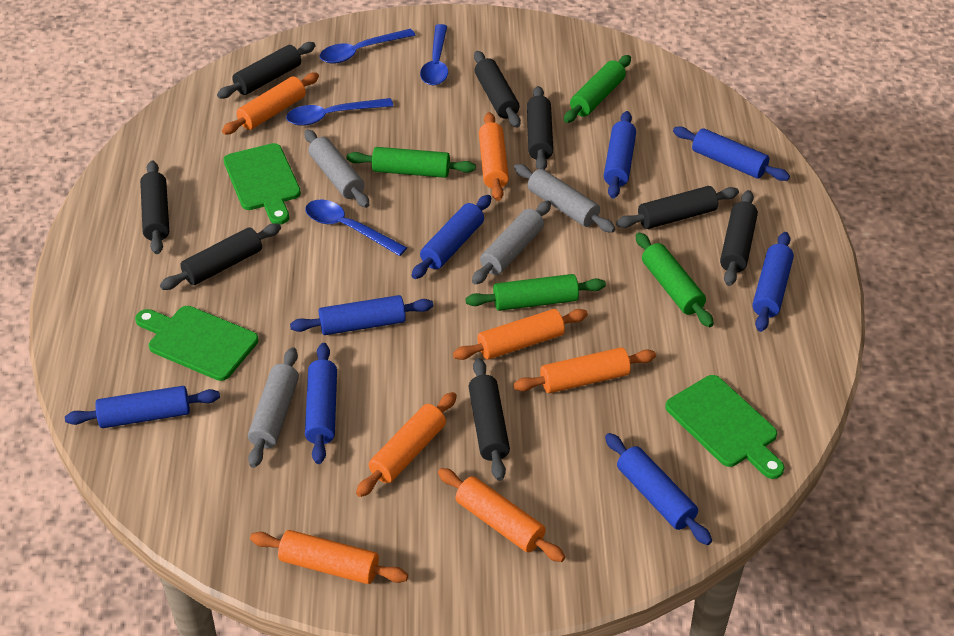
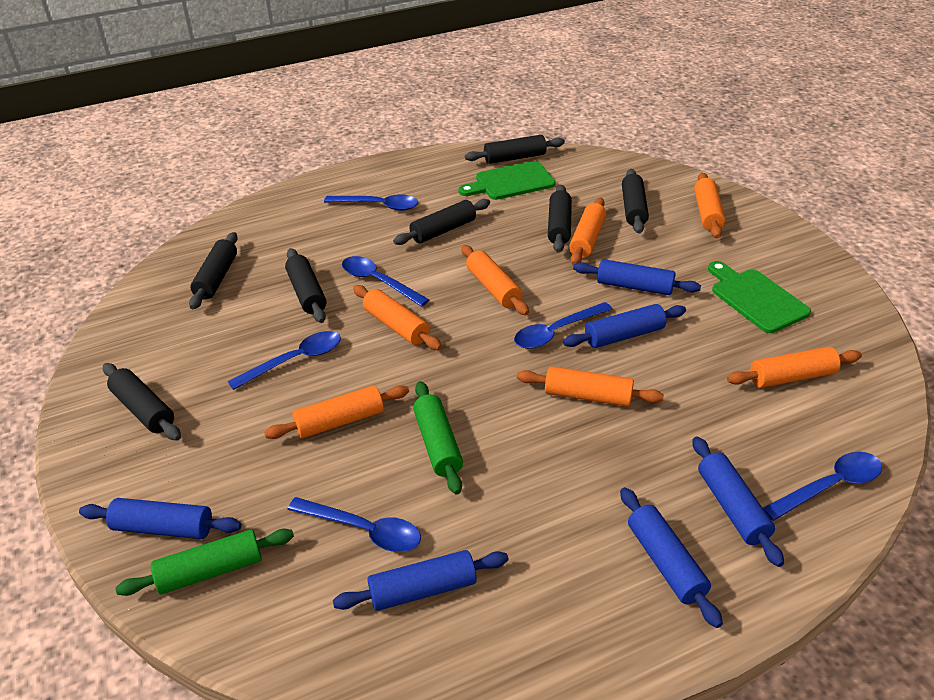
black rolling pin: 8 -> 7
blue rolling pin: 8 -> 6
blue spoon: 4 -> 6
green cutting board: 3 -> 2
green rolling pin: 4 -> 2
grey rolling pin: 4 -> 0

